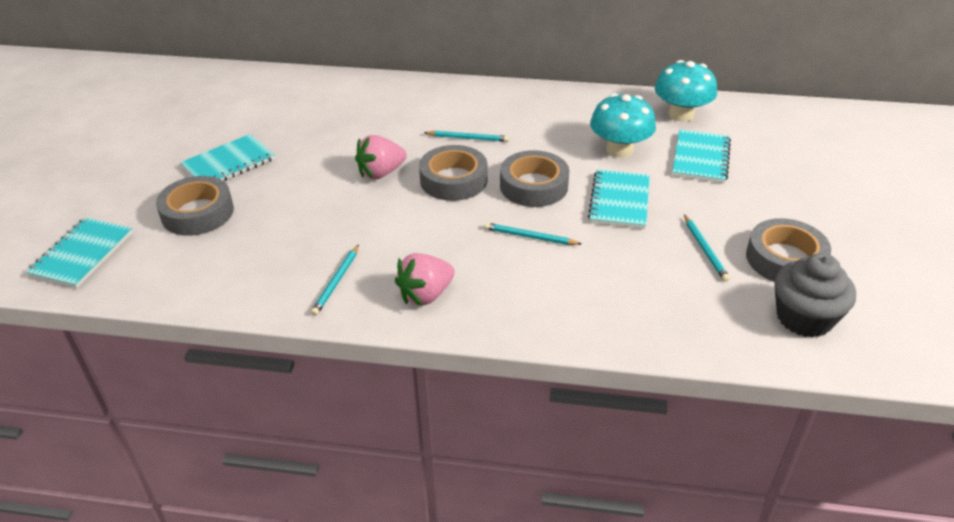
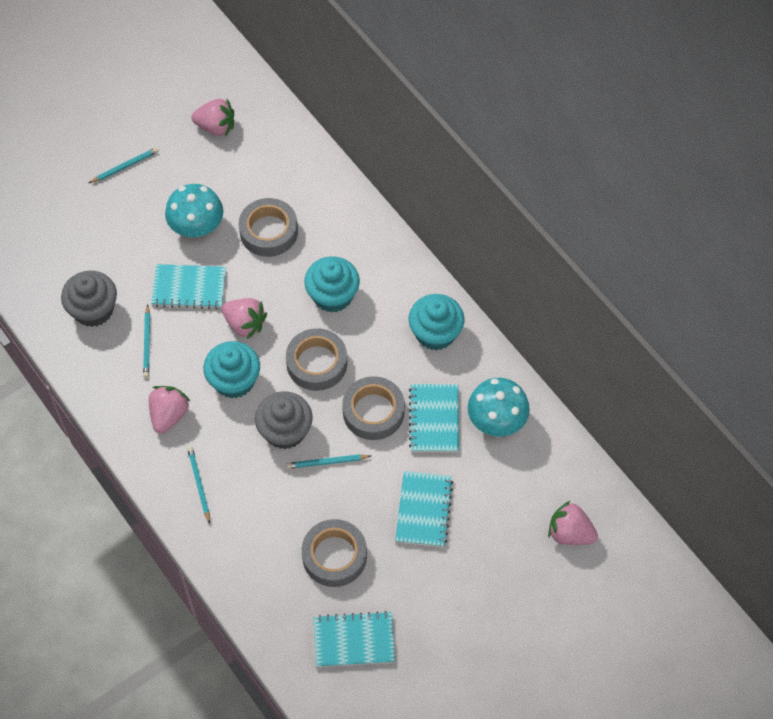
grey cupcake: 1 -> 2
pink strawberry: 2 -> 4
turquoise cupcake: 0 -> 3

